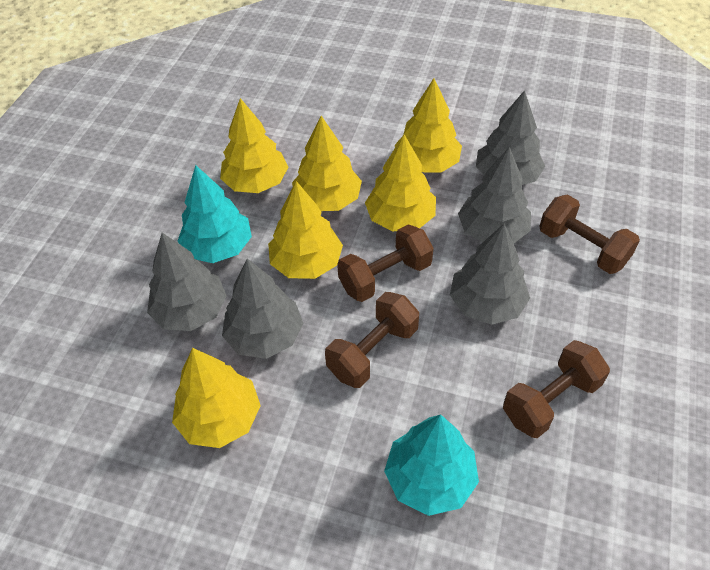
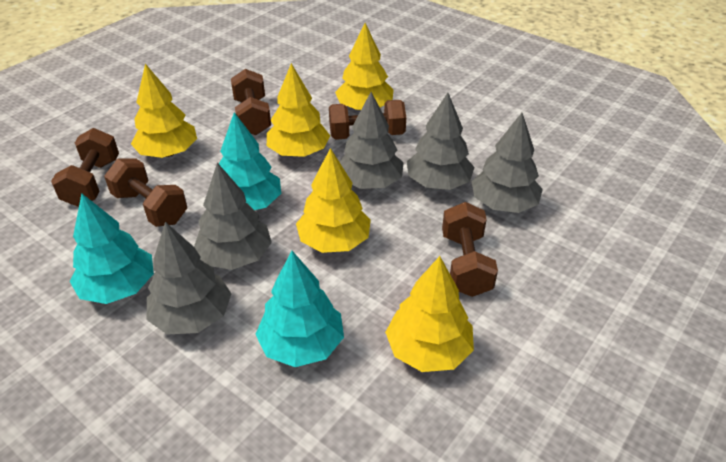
brown dumbbell: 4 -> 5
turquoise tree: 2 -> 3
yellow tree: 6 -> 5

